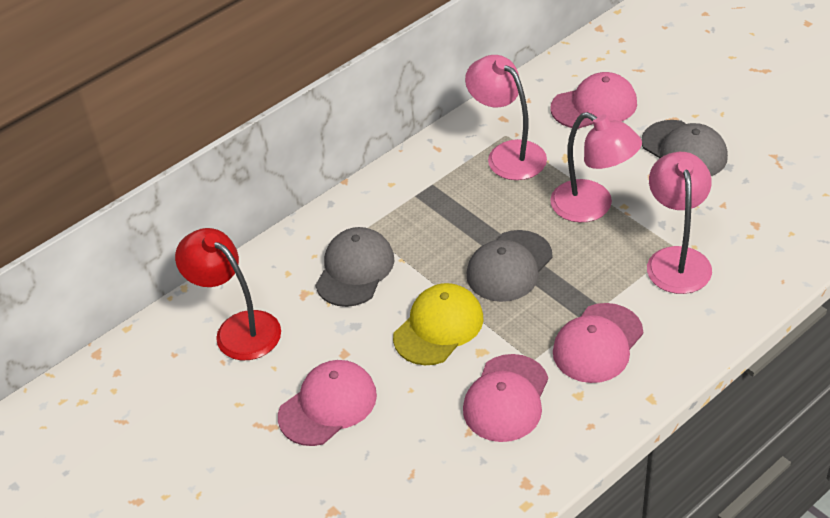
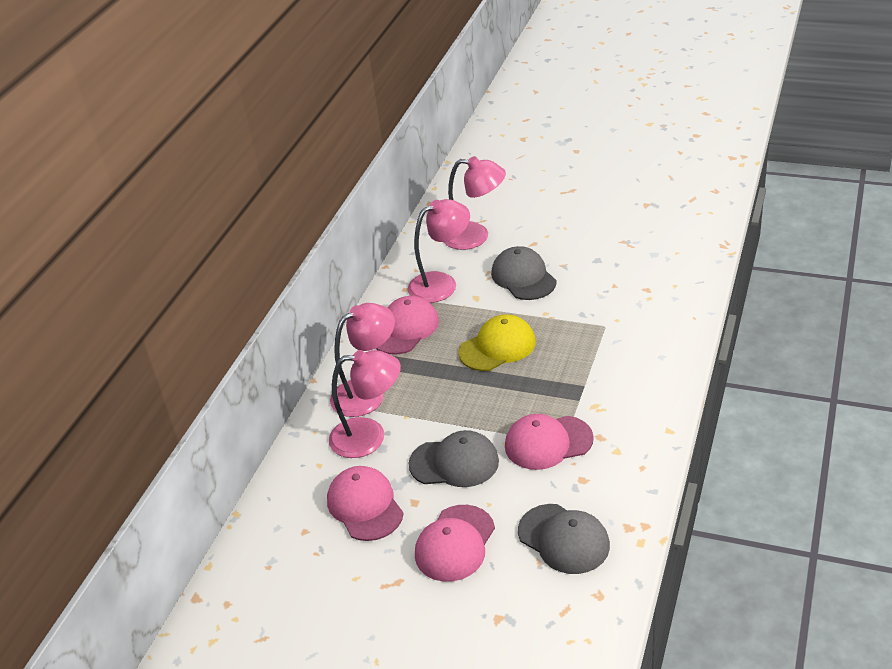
pink lamp: 3 -> 4
red lamp: 1 -> 0

